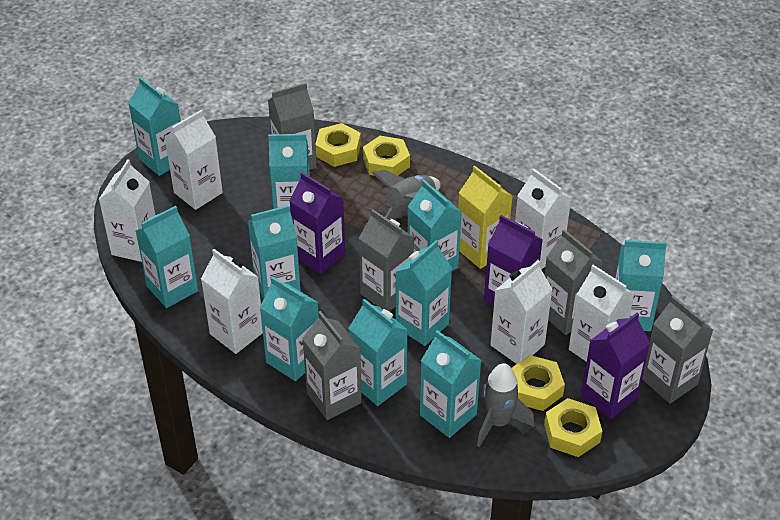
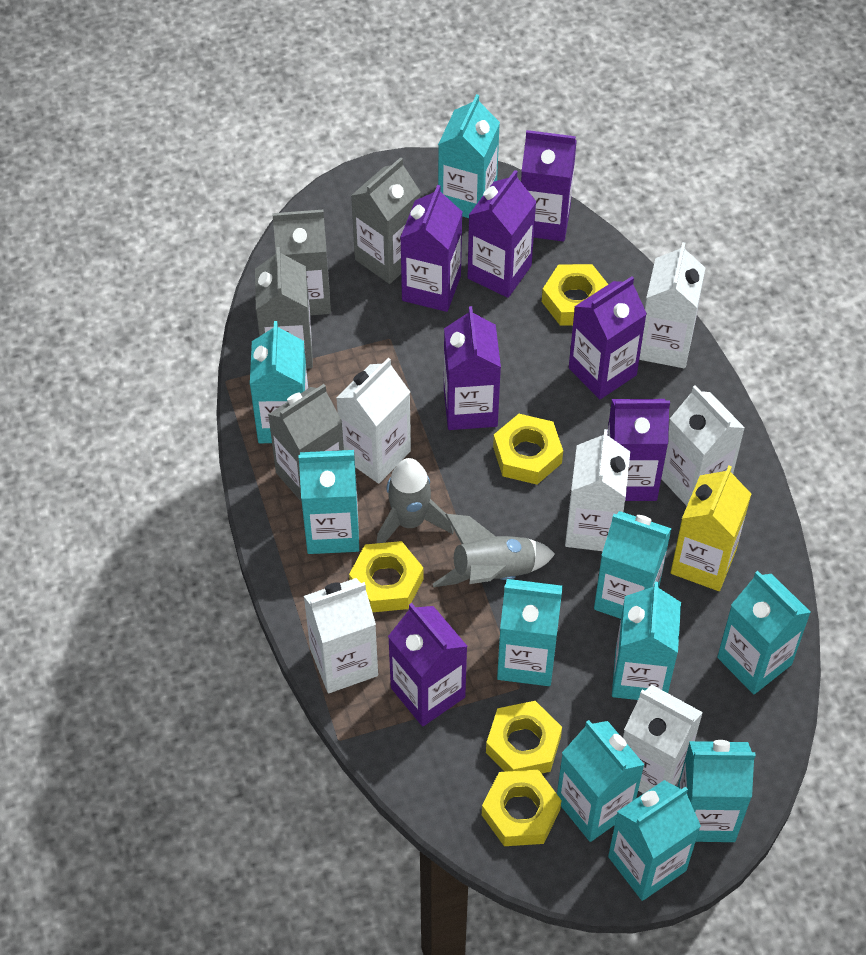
grey carton: 5 -> 4
purple carton: 3 -> 7
yellow nut: 4 -> 5

